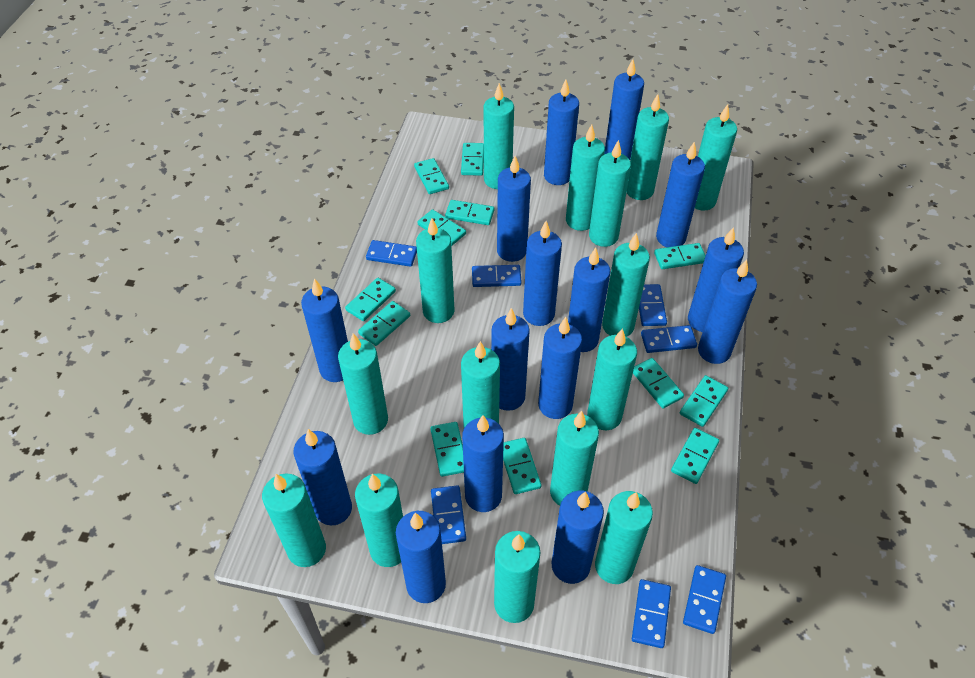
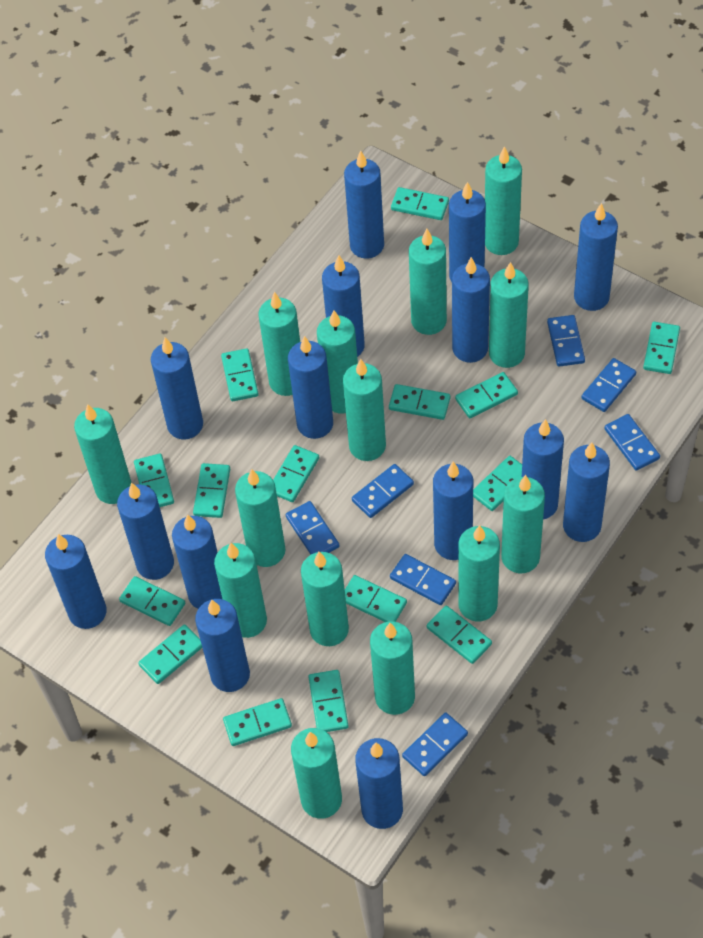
turquoise candle: 15 -> 14
turquoise domino: 12 -> 15

